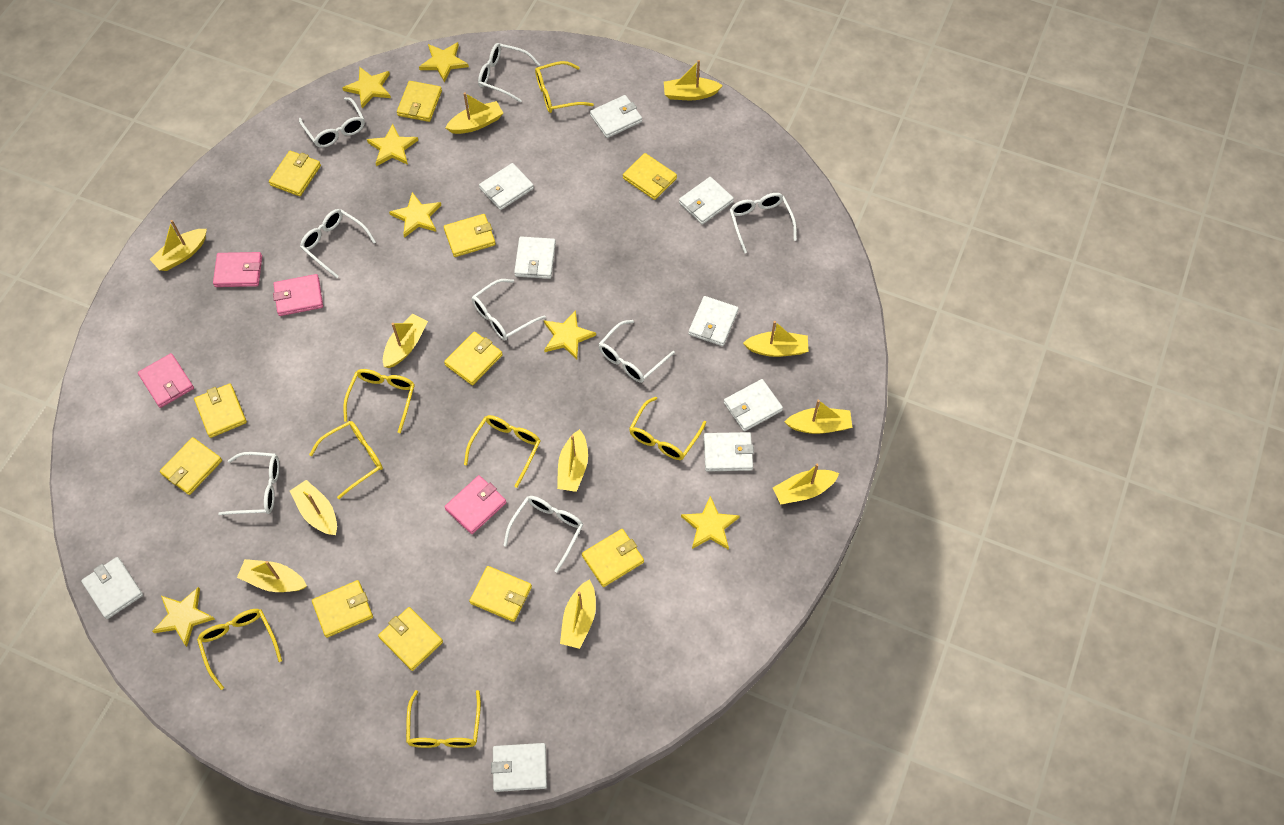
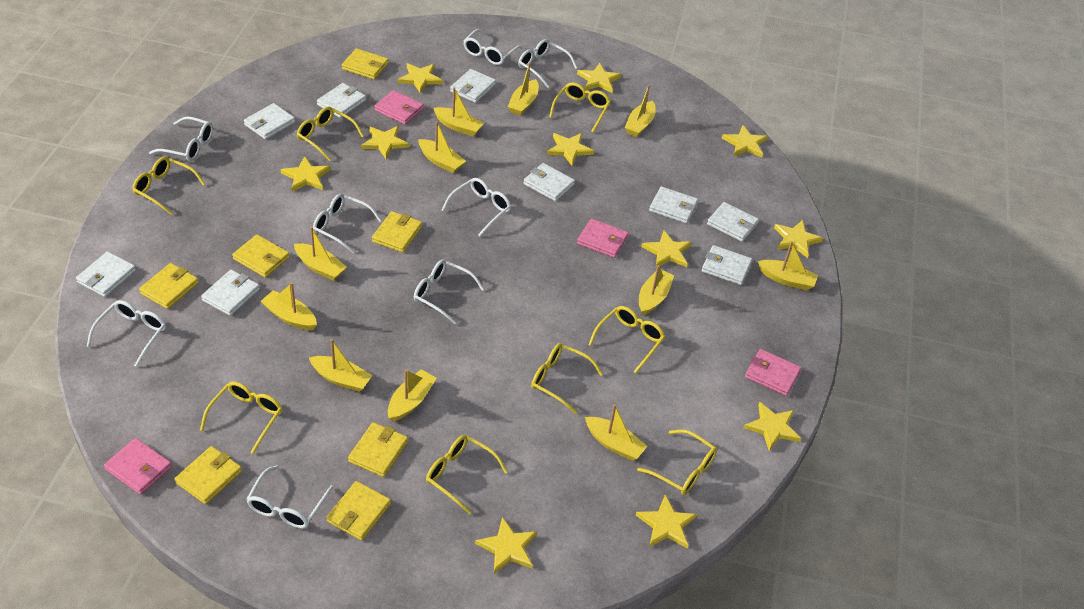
yellow glasses: 7 -> 8
yellow star: 7 -> 11
yellow wallet: 11 -> 7

